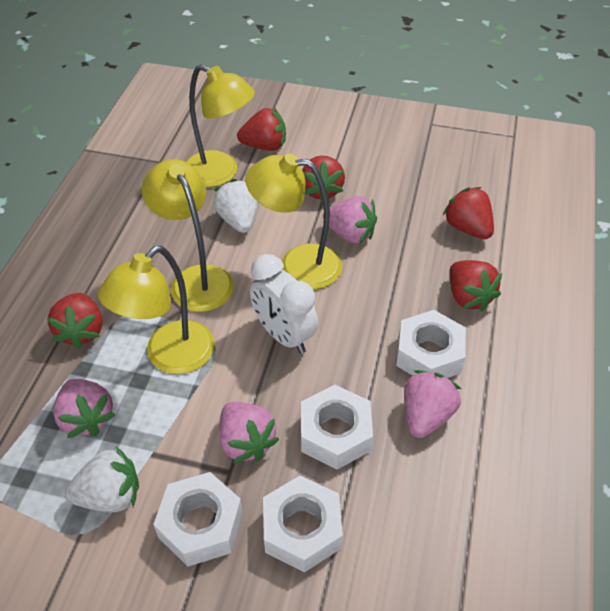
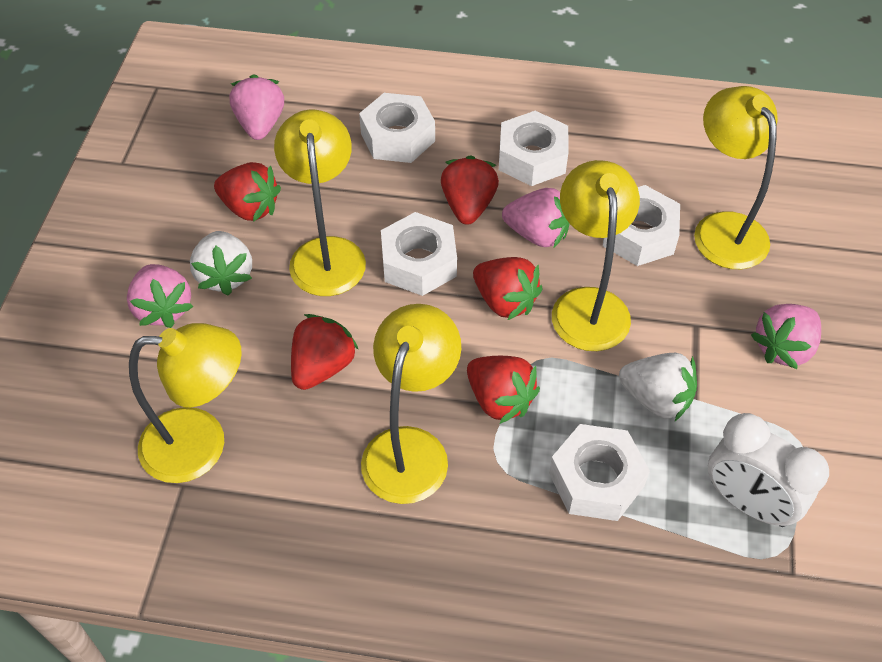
white nut: 4 -> 5
yellow lamp: 4 -> 5

